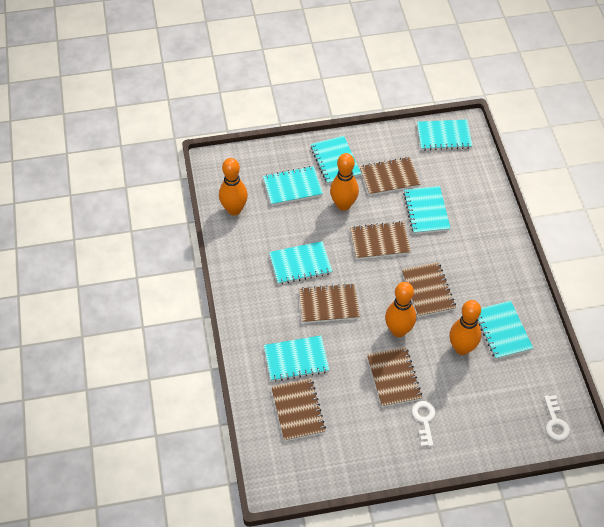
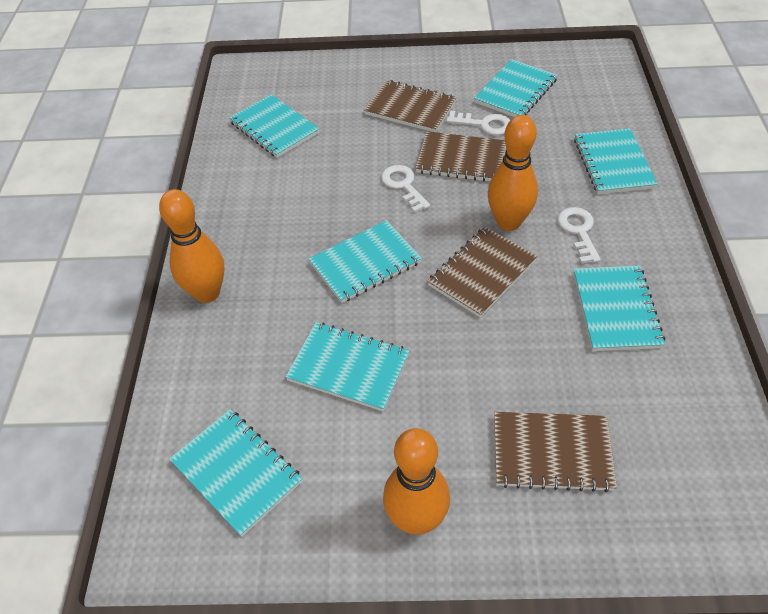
brown notebook: 6 -> 4
orange bowling pin: 4 -> 3
white key: 2 -> 3

